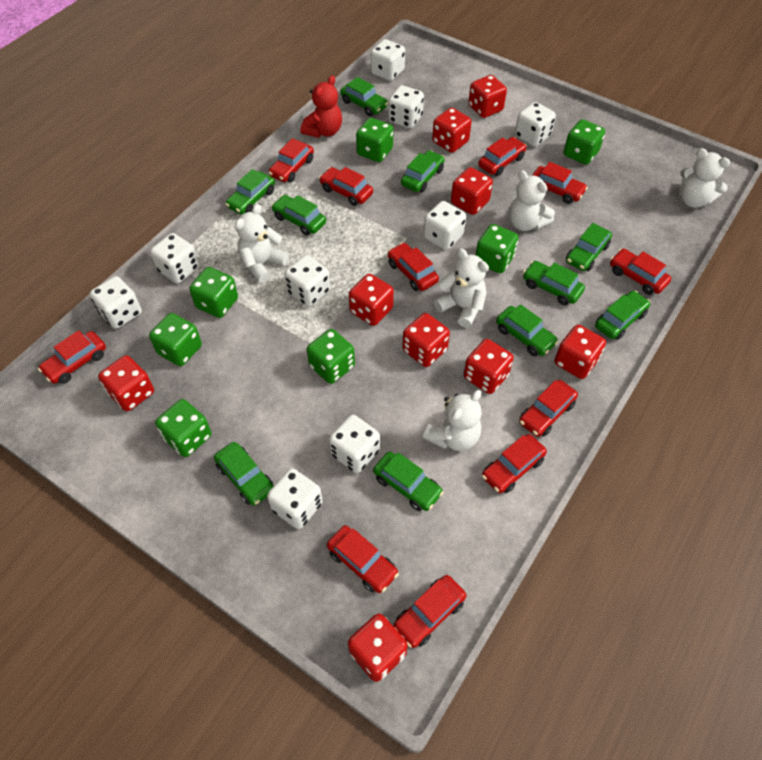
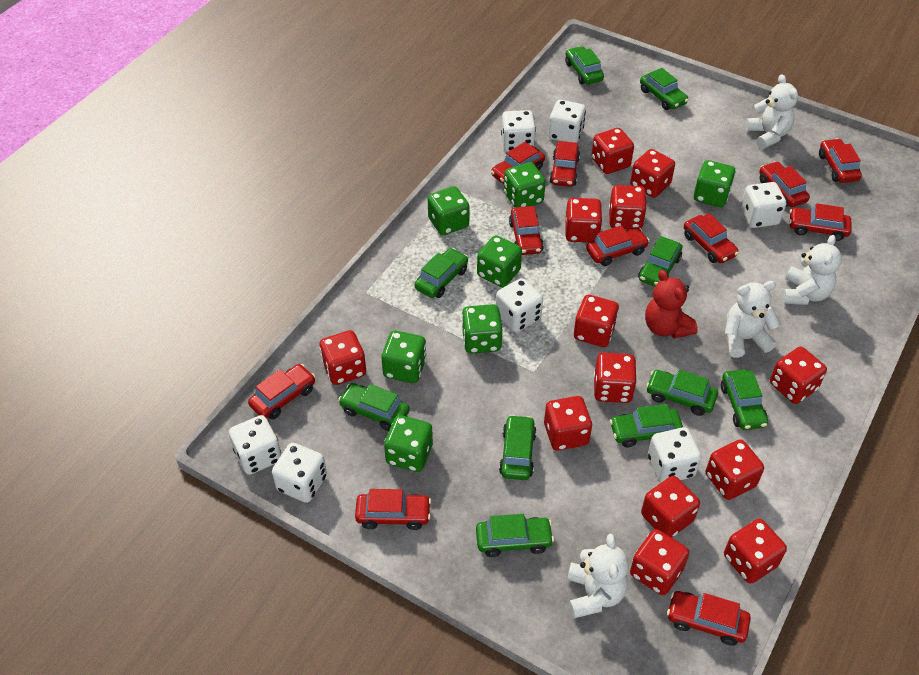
red dice: 9 -> 13
white dice: 9 -> 7
white teddy bear: 5 -> 4

